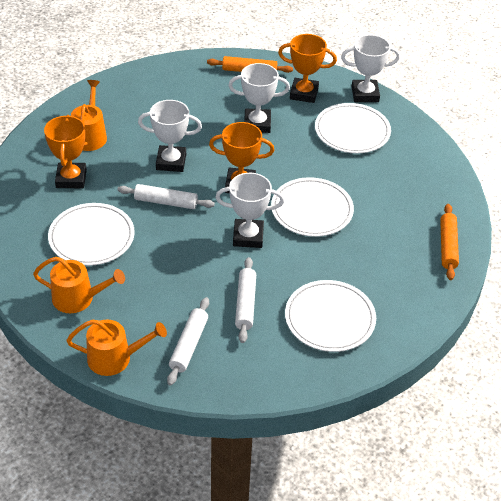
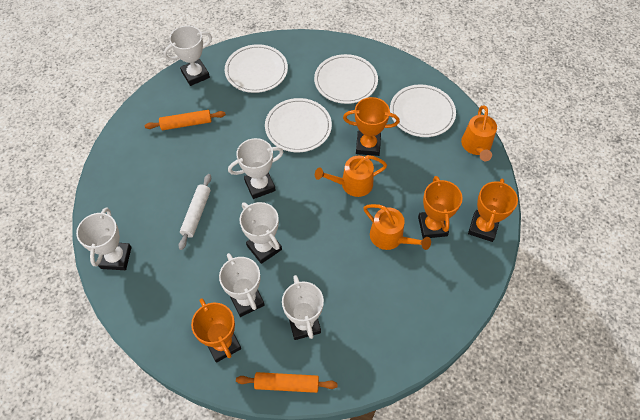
orange trophy: 3 -> 4
white rolling pin: 3 -> 1
white trophy: 4 -> 6

